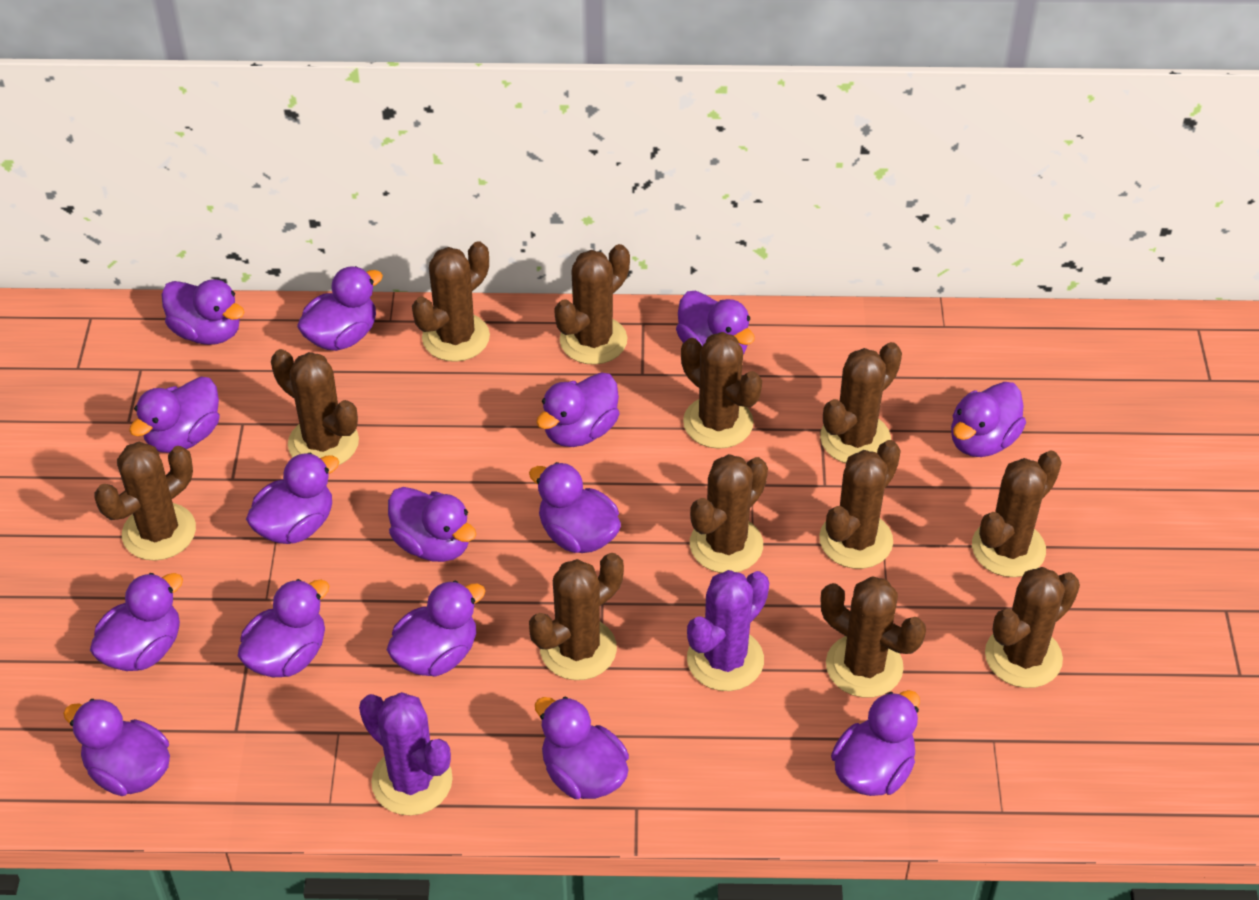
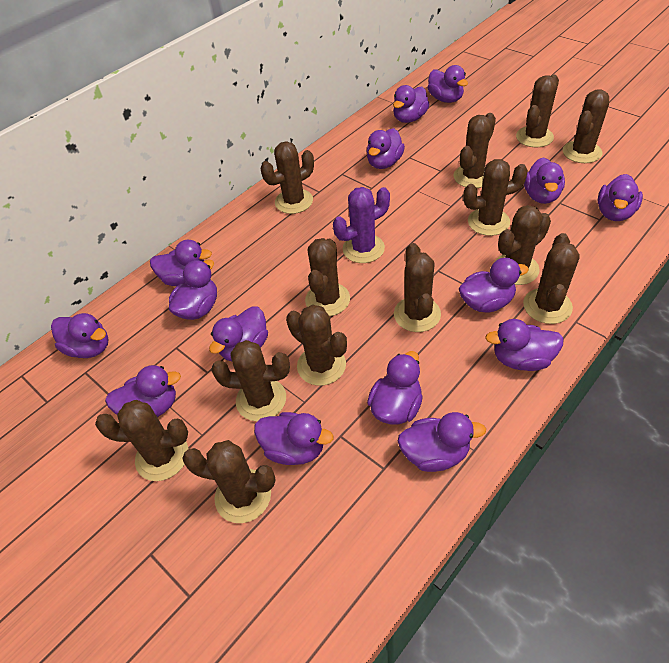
brown cactus: 12 -> 13
purple cactus: 2 -> 1

